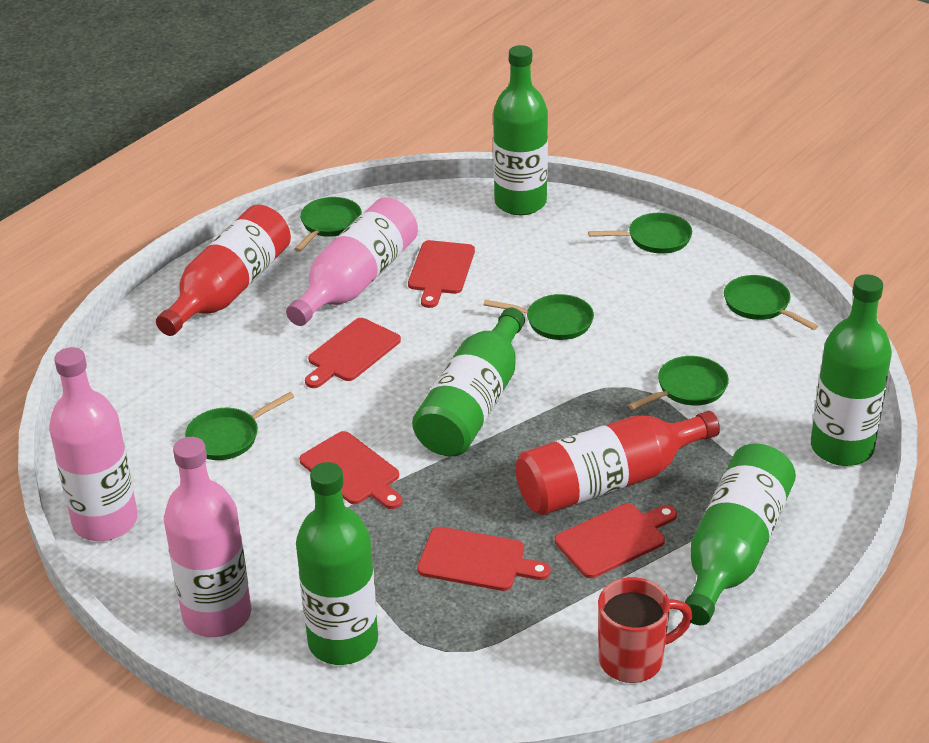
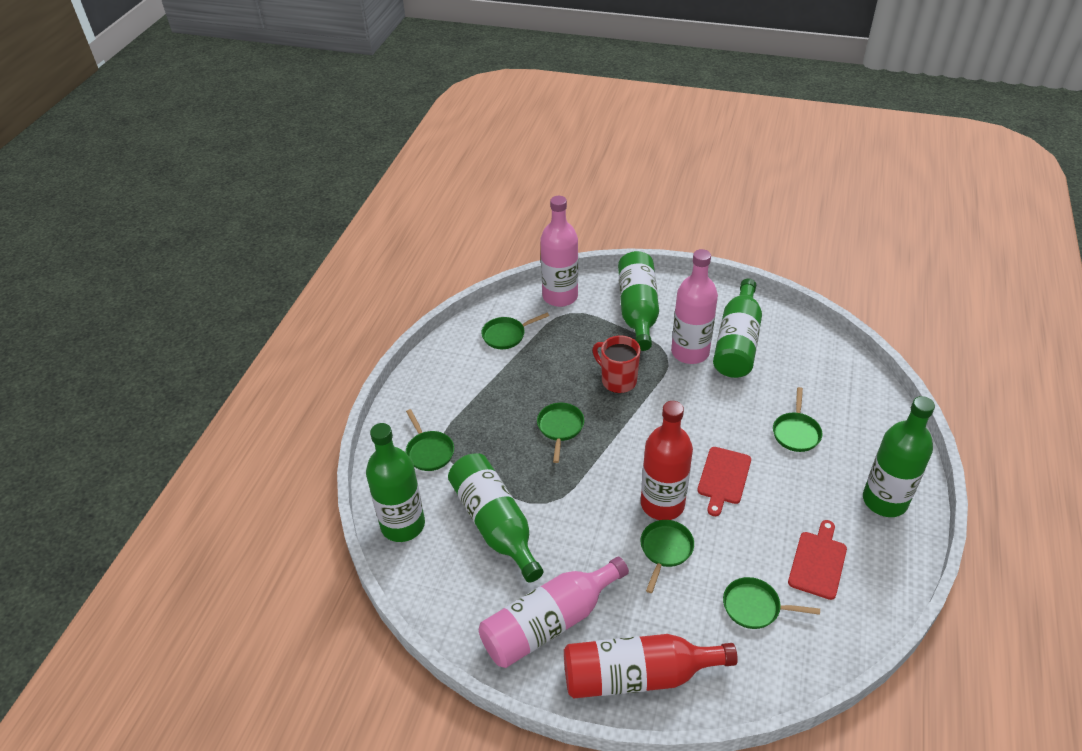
red cutting board: 5 -> 2

